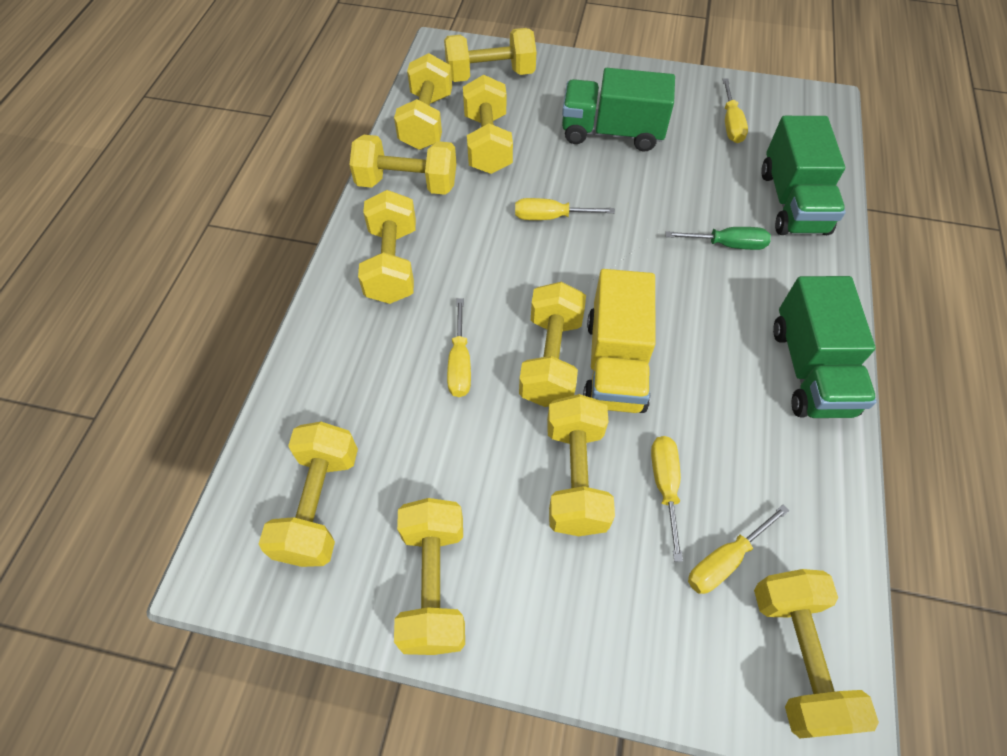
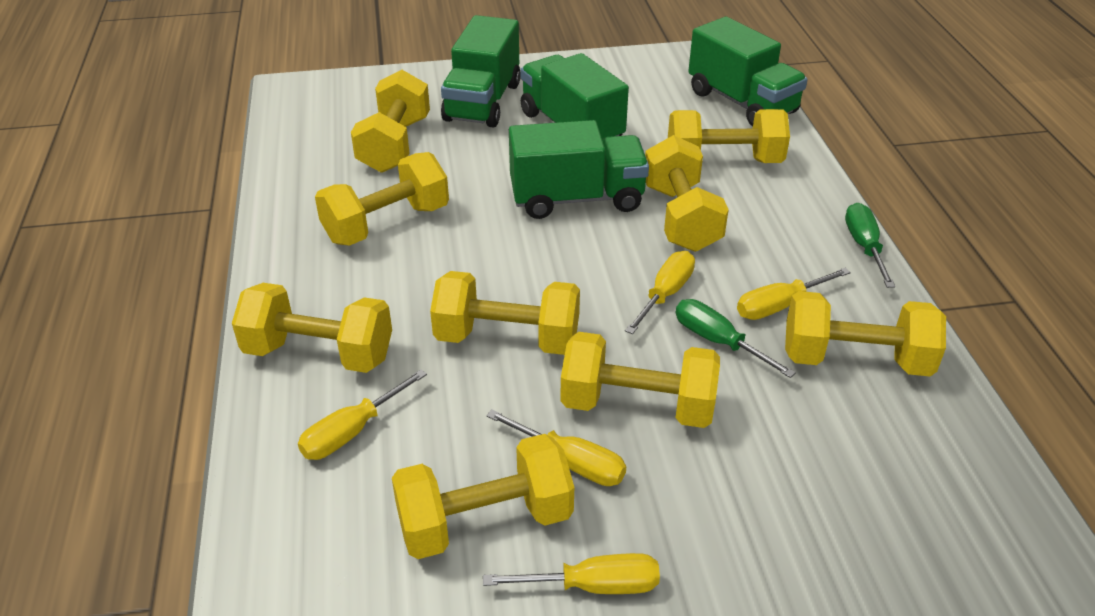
green screwdriver: 1 -> 2
green truck: 3 -> 4
yellow dumbbell: 10 -> 9
yellow truck: 1 -> 0

